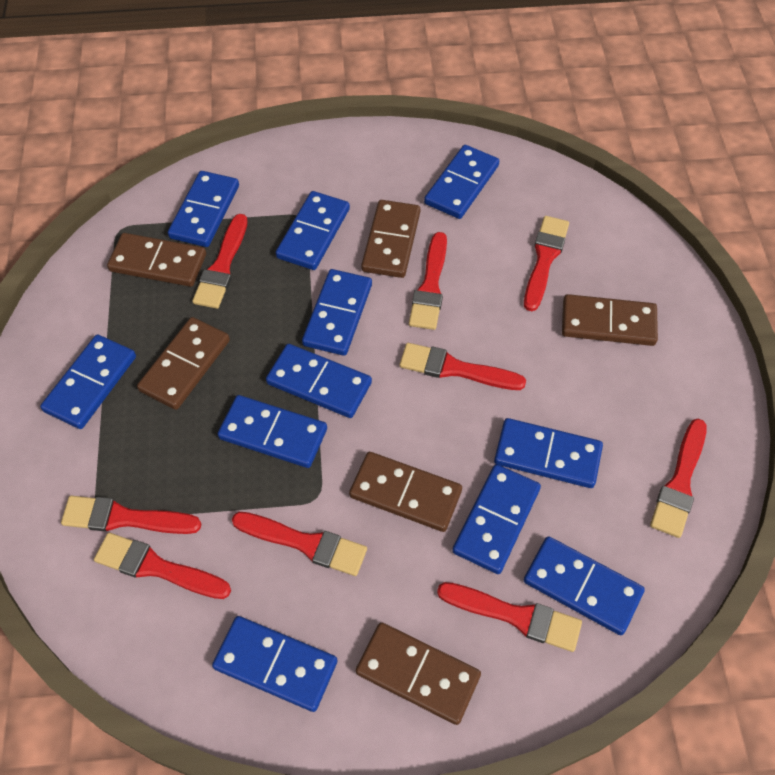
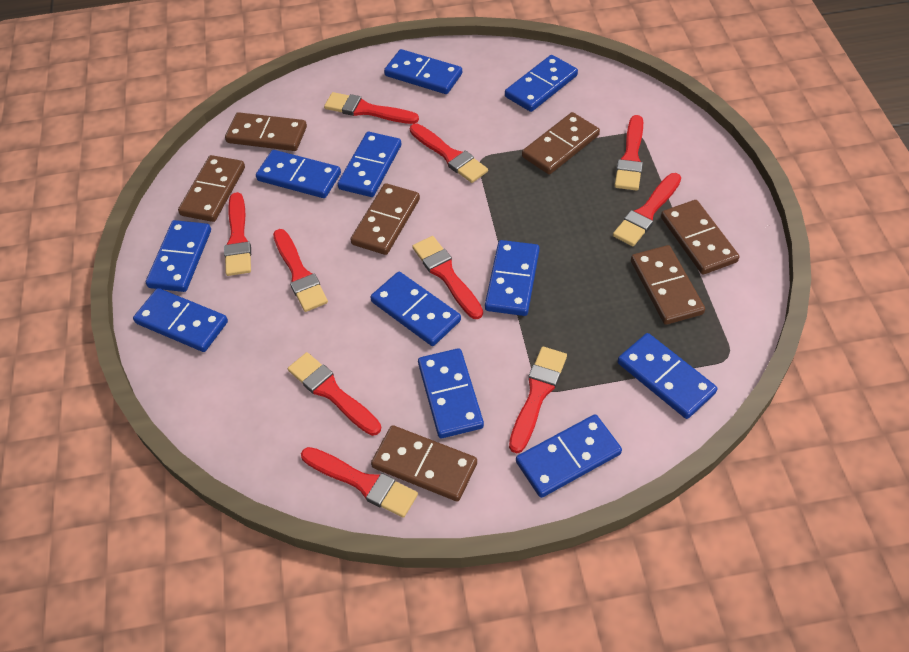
brown domino: 6 -> 7
red brush: 9 -> 10

